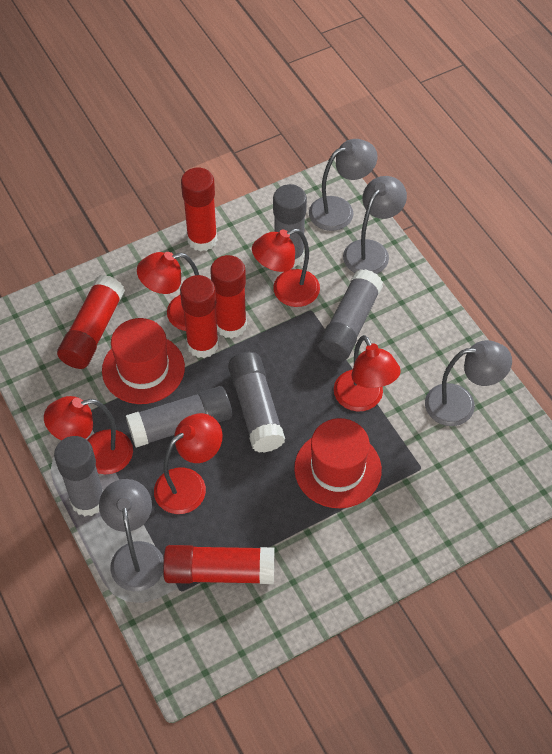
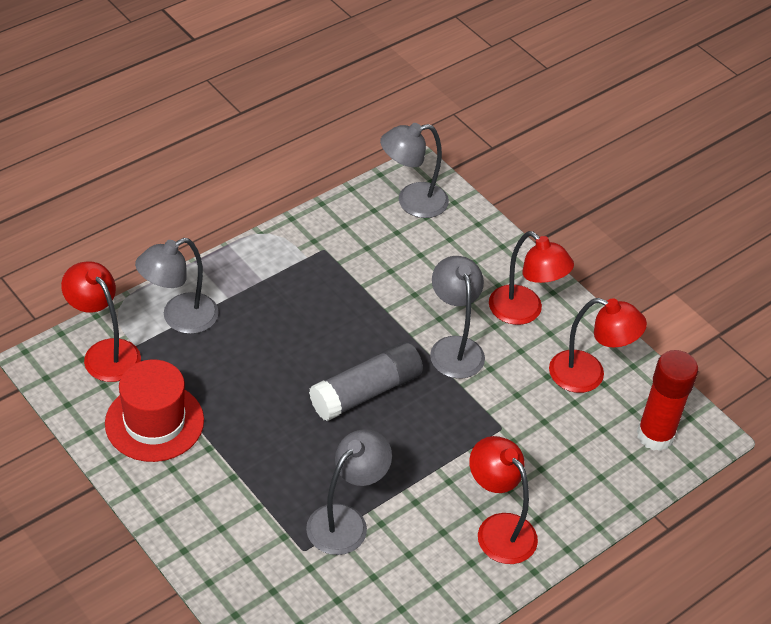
grey glue stick: 5 -> 1
red glue stick: 5 -> 1
red hat: 2 -> 1
red lamp: 5 -> 4

